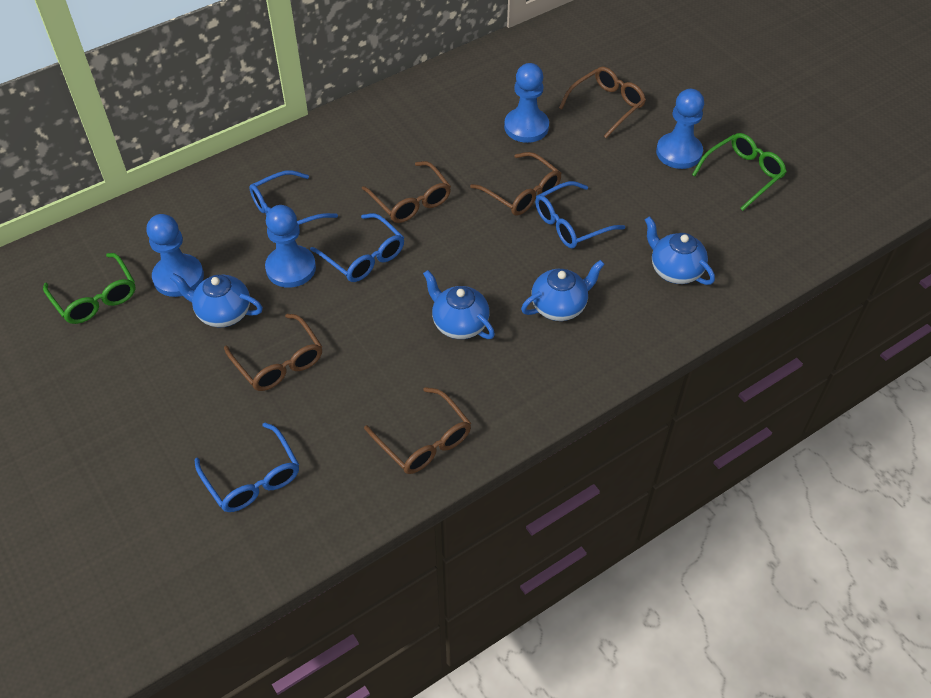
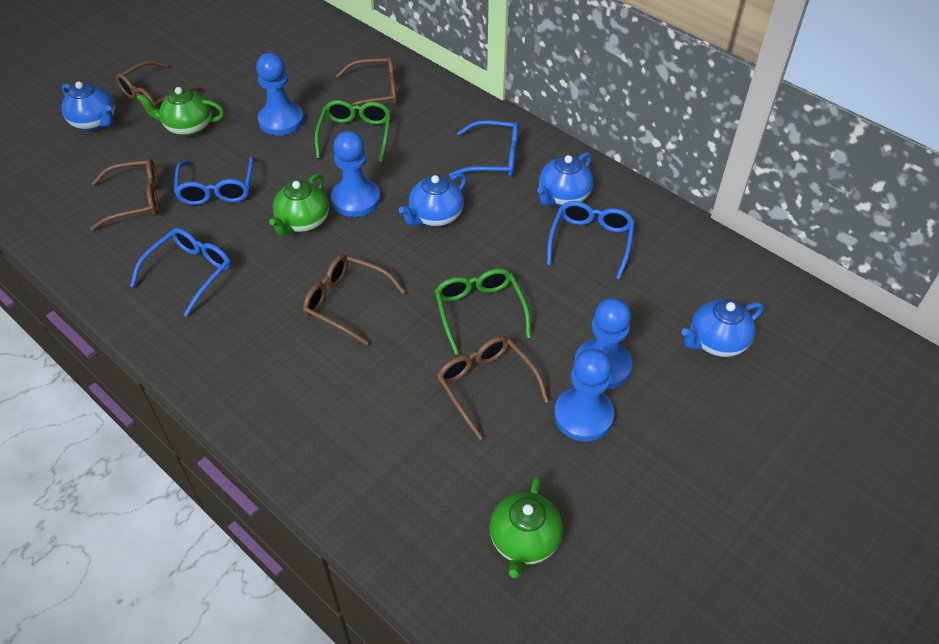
green teapot: 0 -> 3

